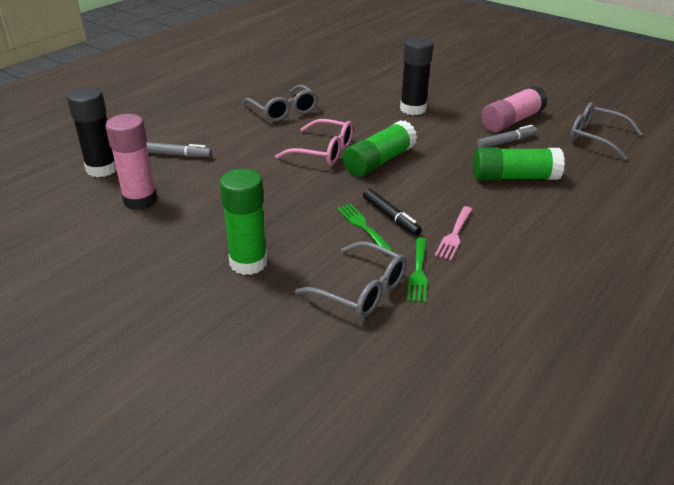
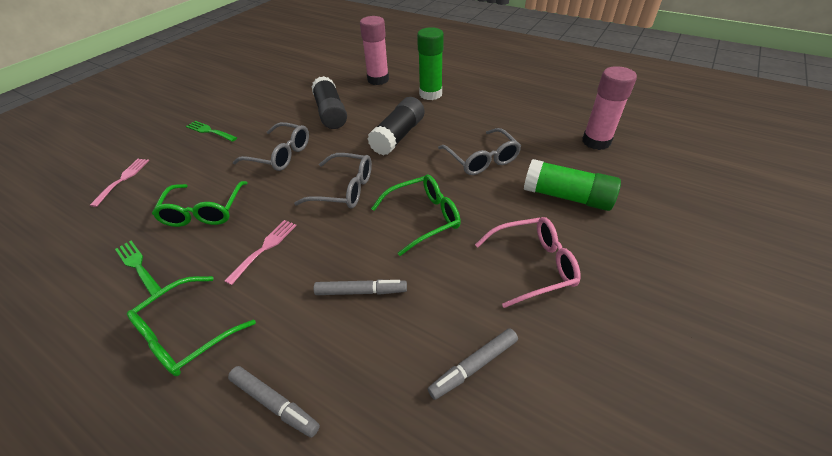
black marker: 1 -> 0
green glasses: 0 -> 3
green glue stick: 3 -> 2
grey marker: 2 -> 3
pink fork: 1 -> 2

